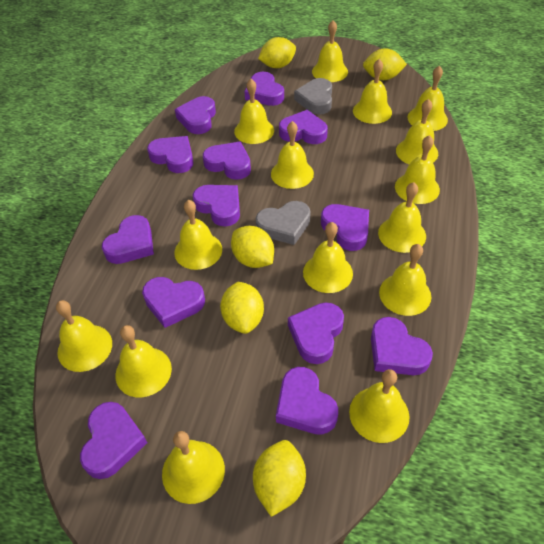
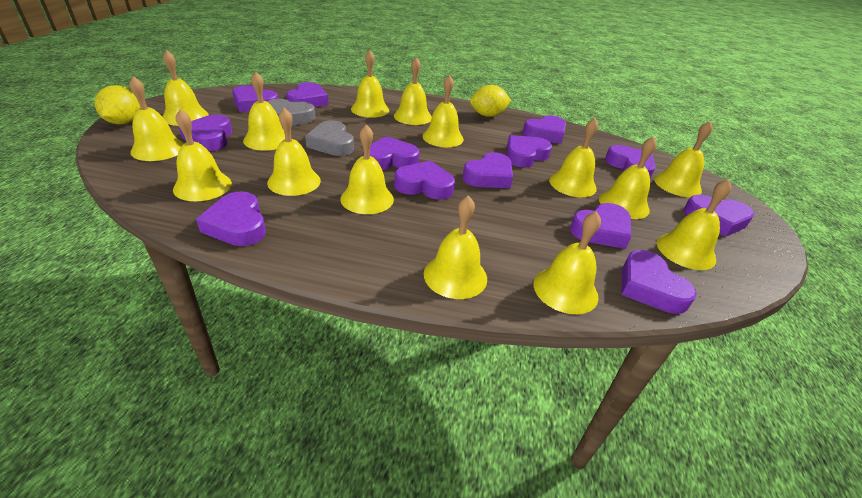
yellow lemon: 5 -> 2

